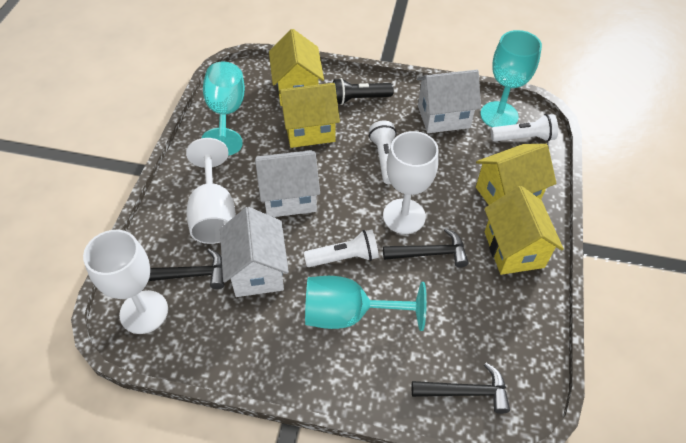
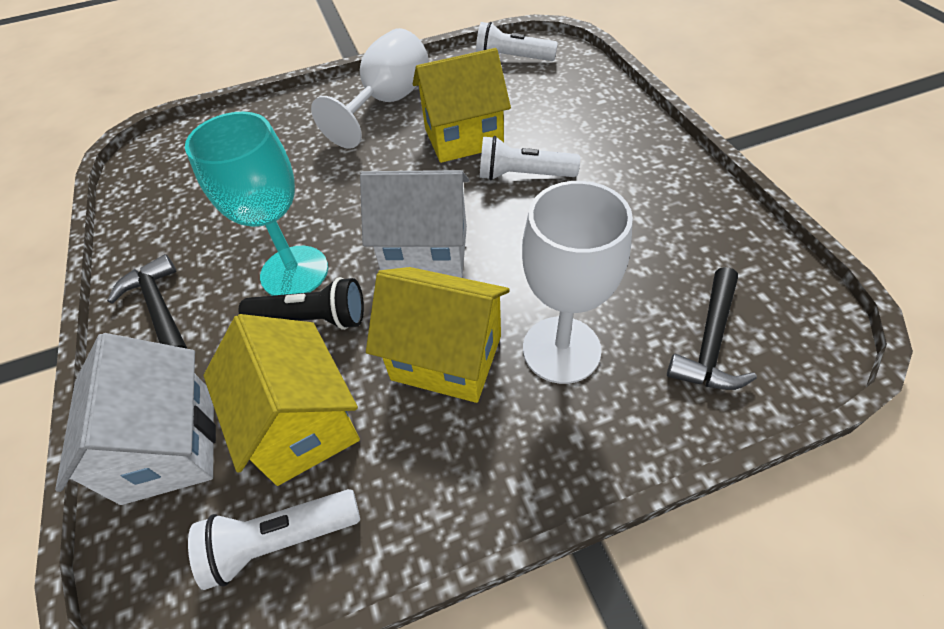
black hammer: 3 -> 2
turquoise goblet: 3 -> 1
white goblet: 3 -> 2
white house: 3 -> 2
yellow house: 4 -> 3

